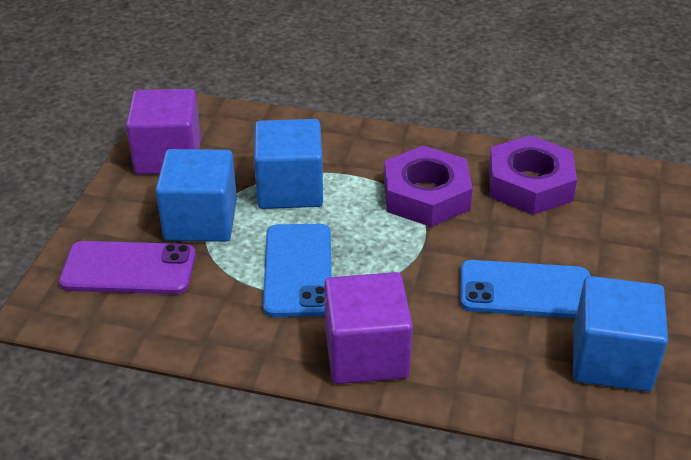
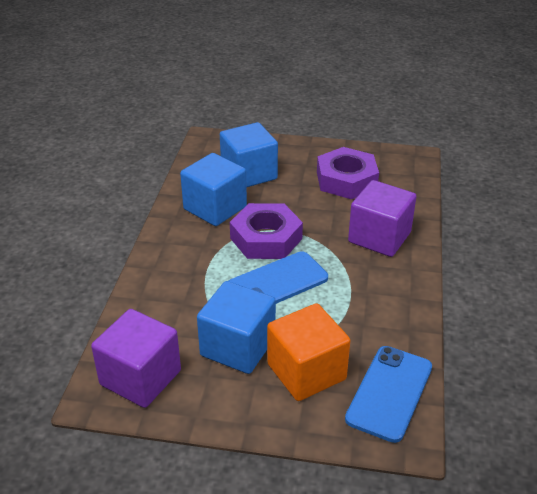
orange cube: 0 -> 1
purple phone: 1 -> 0

